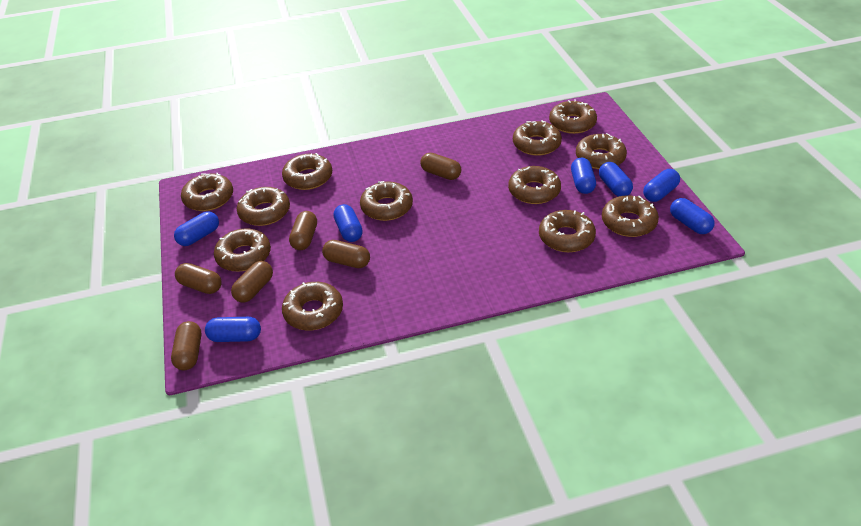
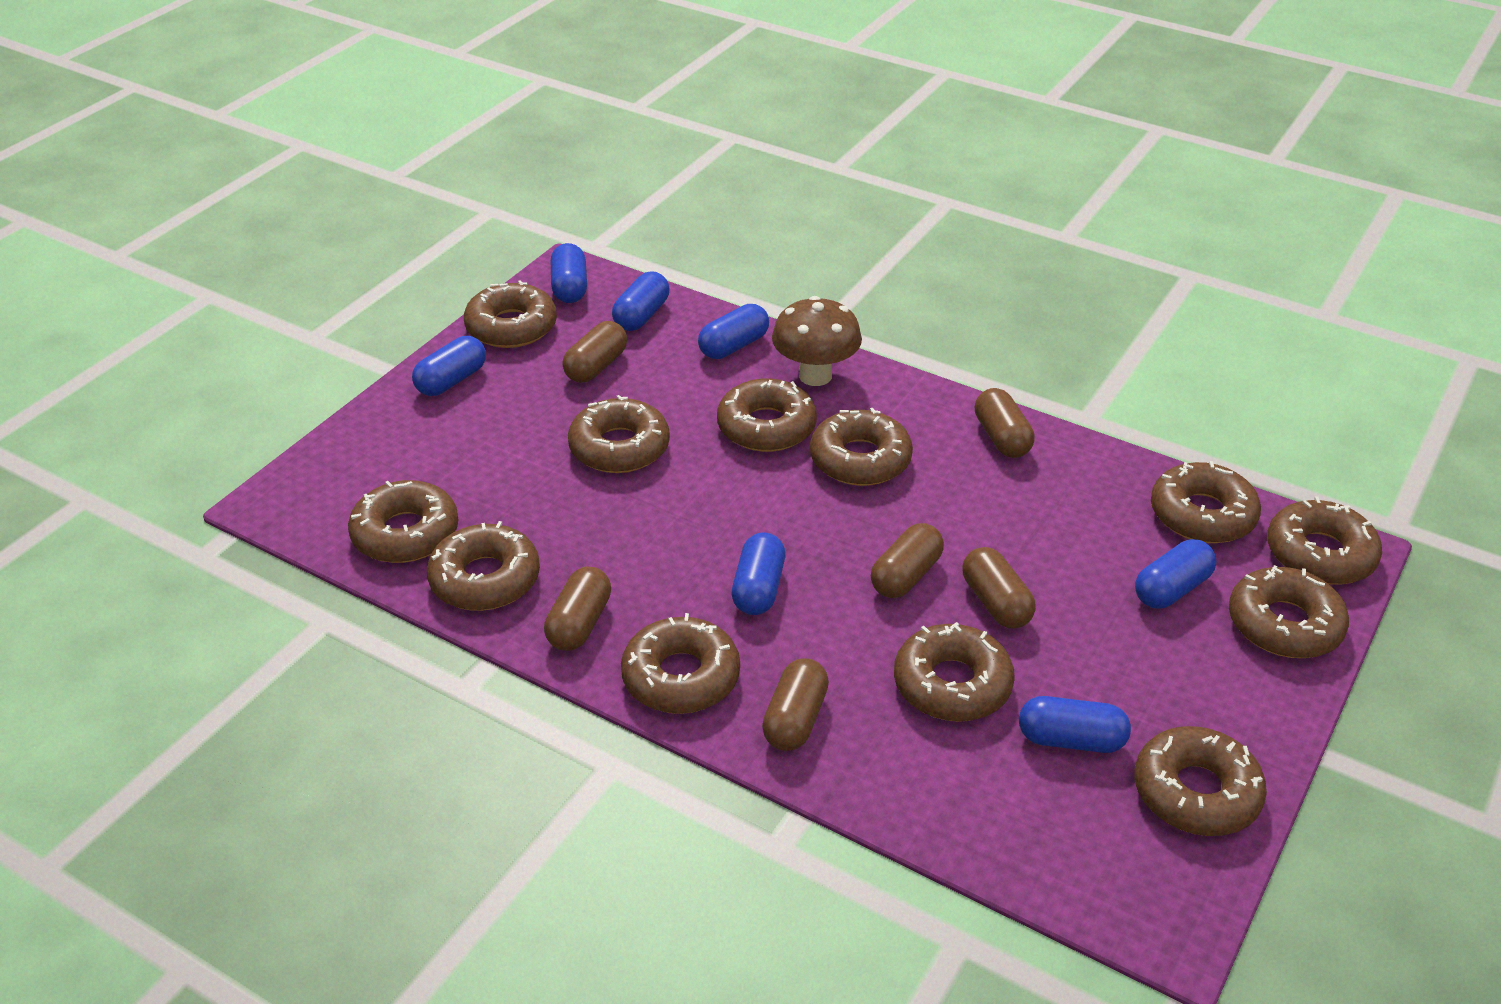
brown mushroom: 0 -> 1

